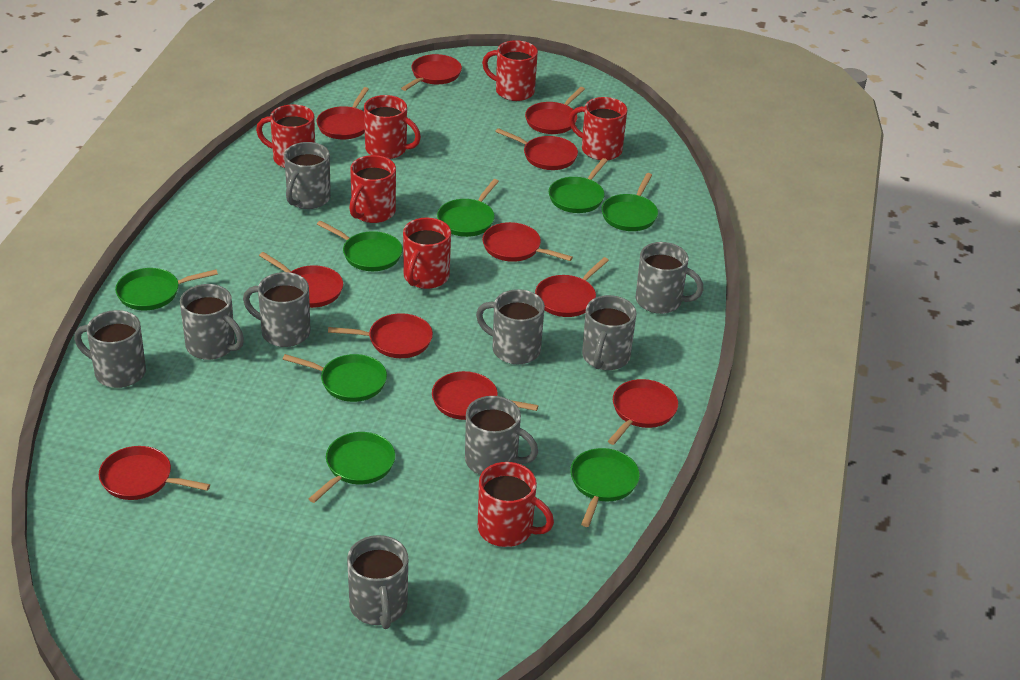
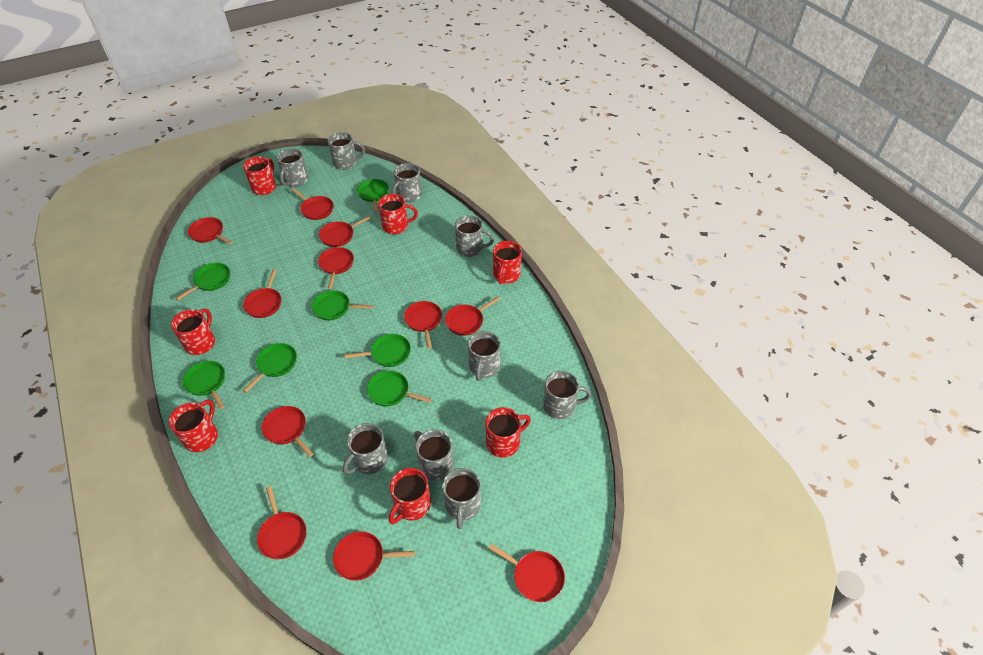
green pan: 8 -> 7

